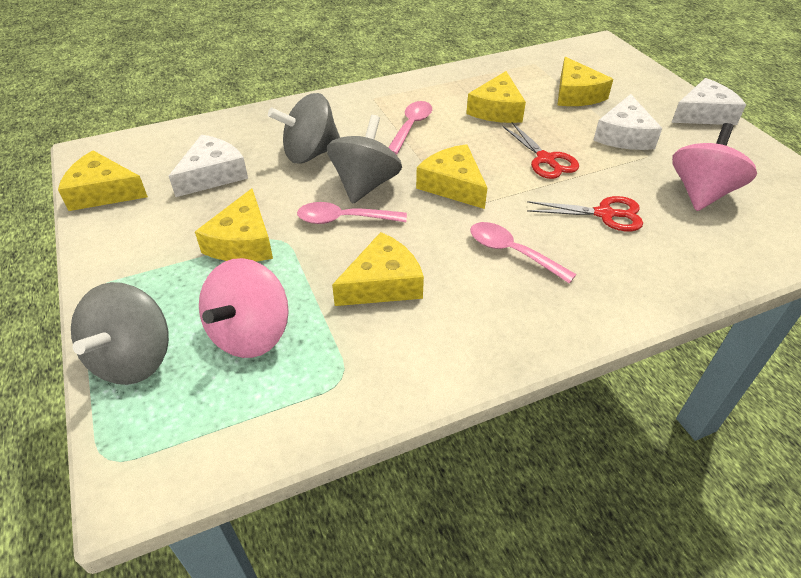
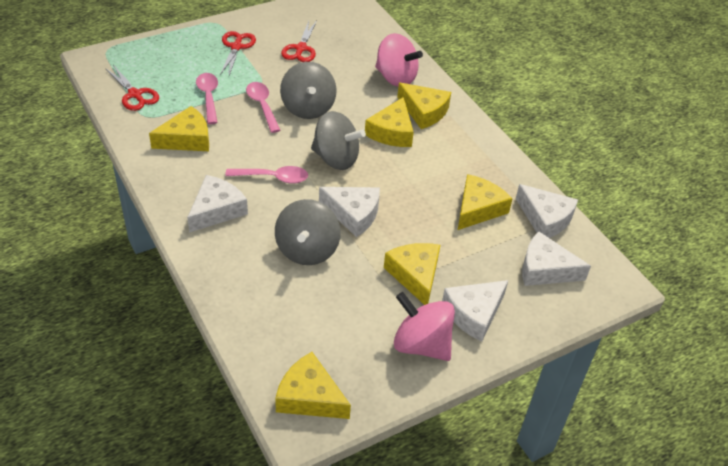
red scissors: 2 -> 3
white cheese: 3 -> 5

